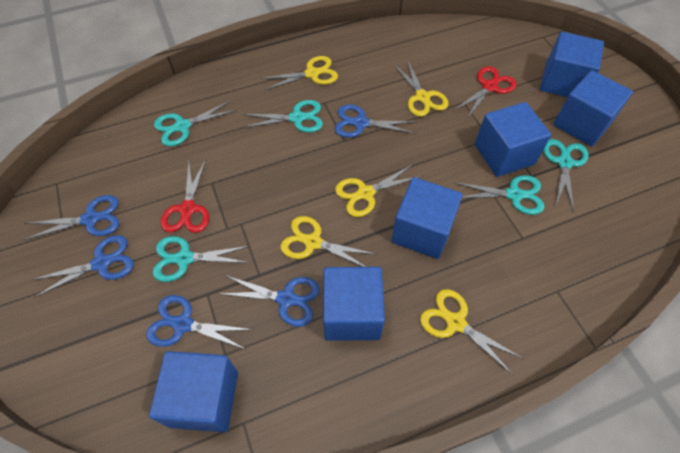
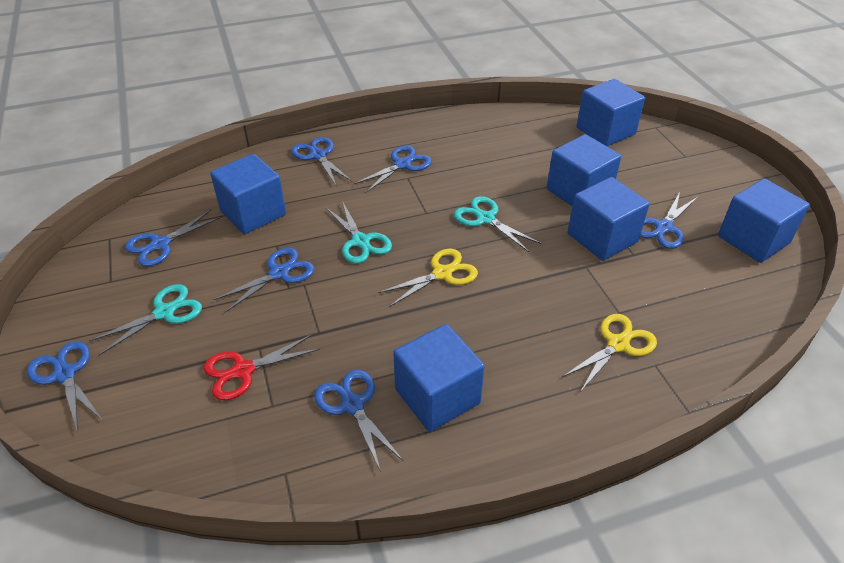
blue scissors: 5 -> 7
red scissors: 2 -> 1
turquoise scissors: 5 -> 3
yellow scissors: 5 -> 2

